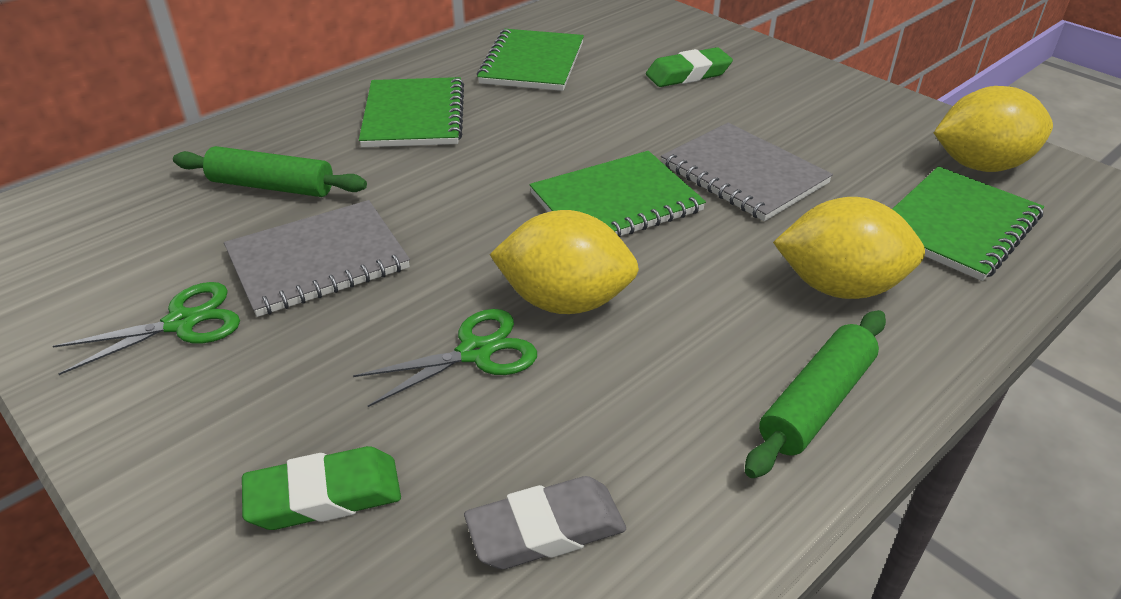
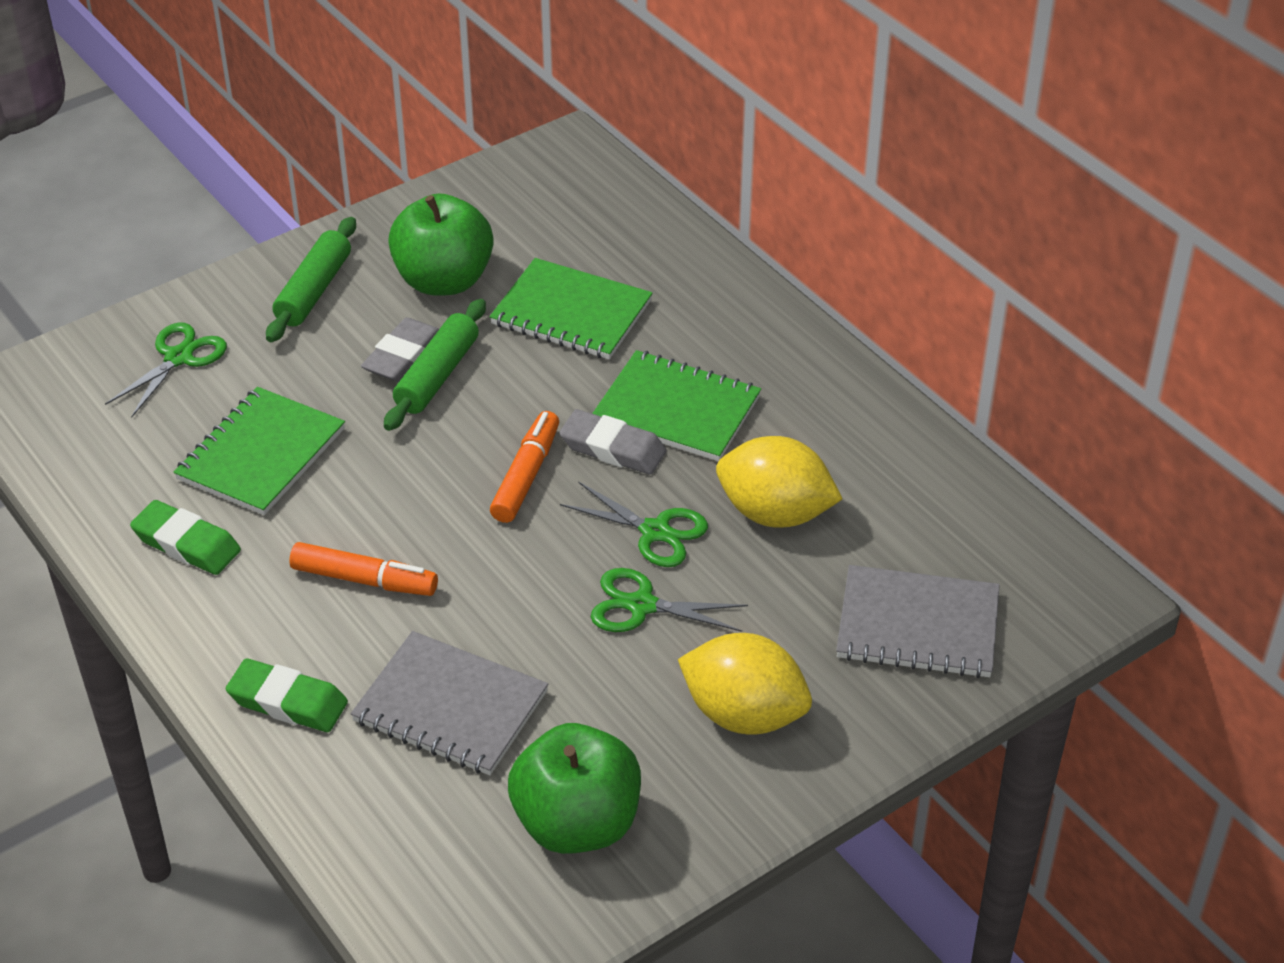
green apple: 0 -> 2
green notebook: 4 -> 3
green scissors: 2 -> 3
grey eraser: 1 -> 2
orange marker: 0 -> 2
yellow lemon: 3 -> 2

